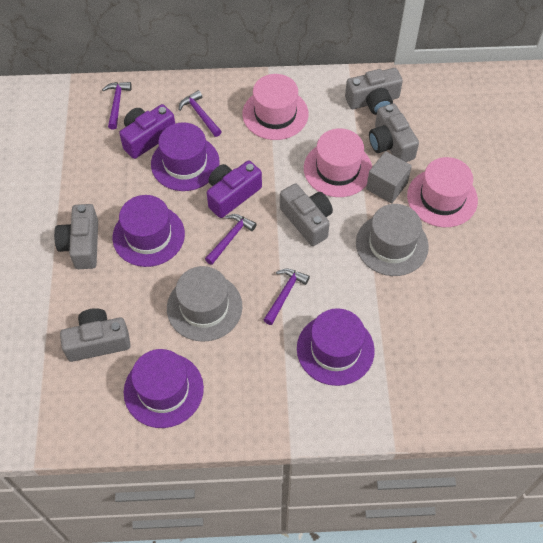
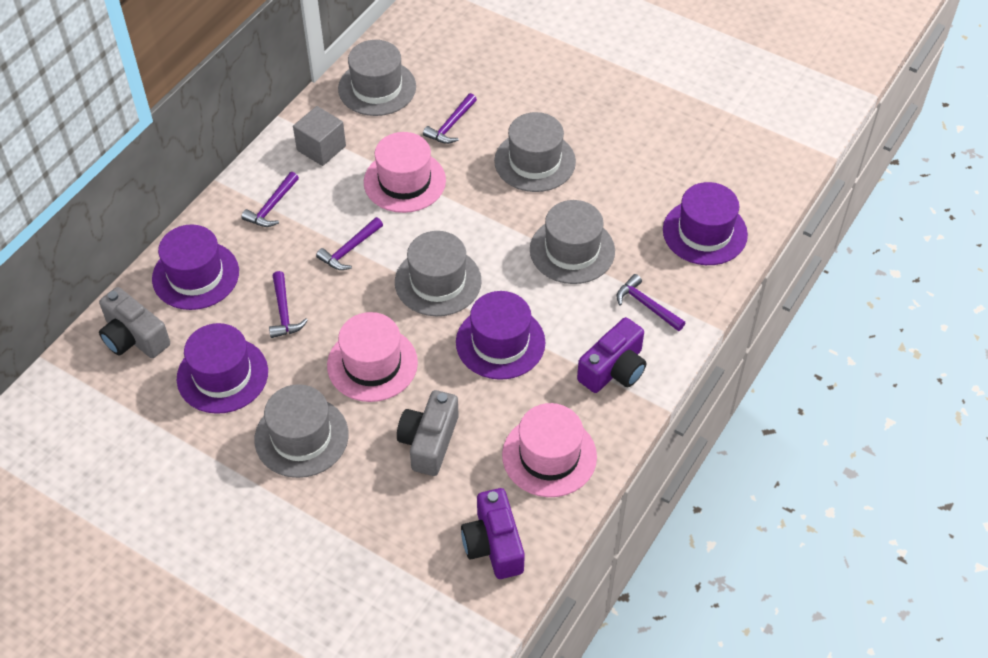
grey camera: 5 -> 2
grey hat: 2 -> 5
purple hammer: 4 -> 5

